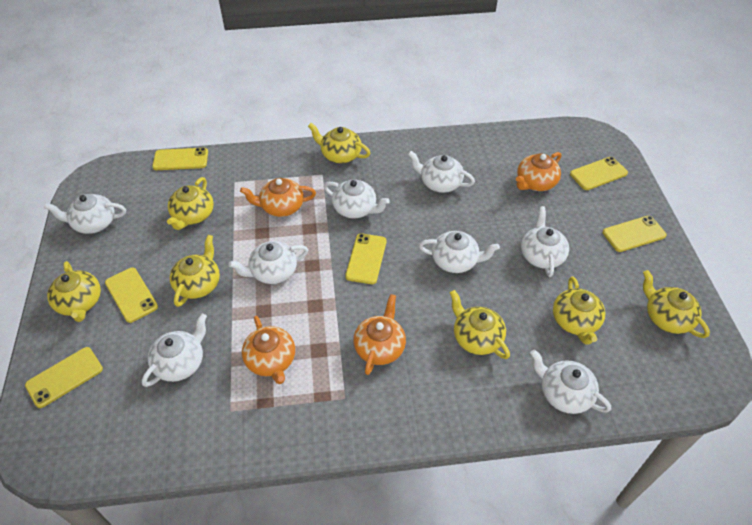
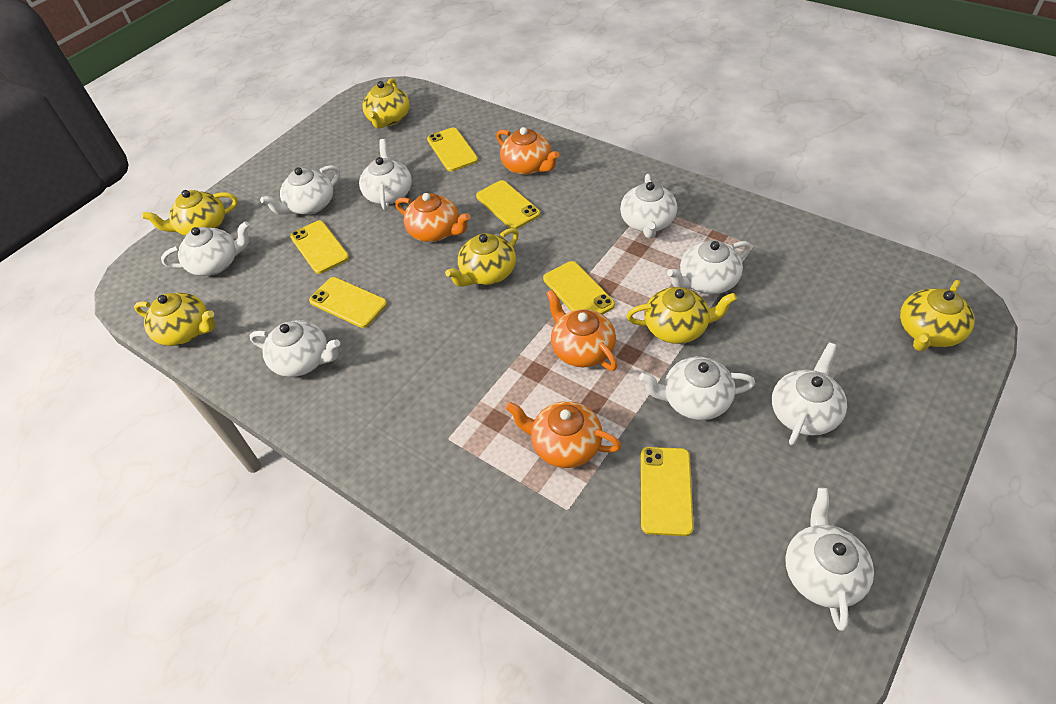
white teapot: 8 -> 9
yellow teapot: 7 -> 6

